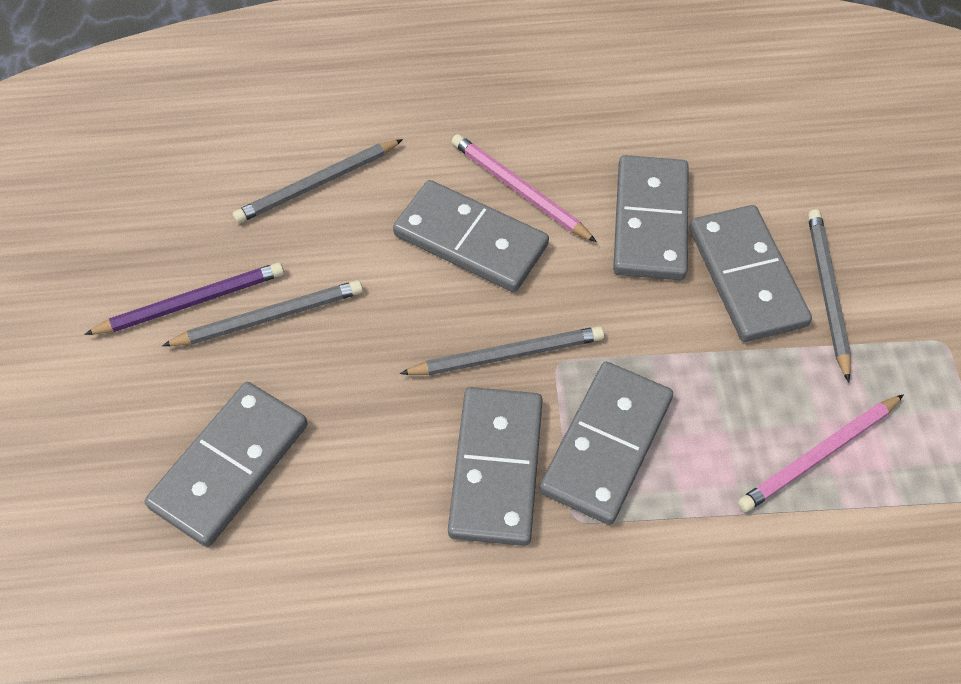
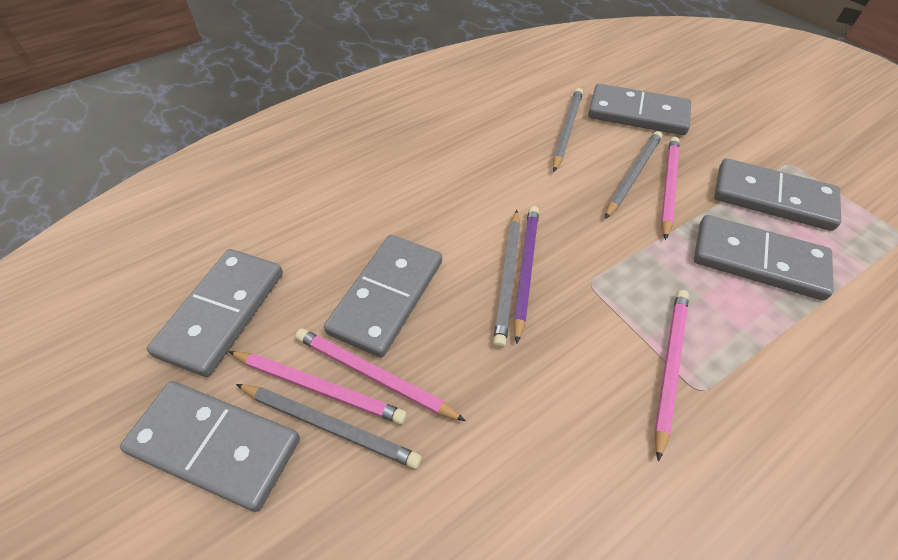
pink pencil: 2 -> 4

